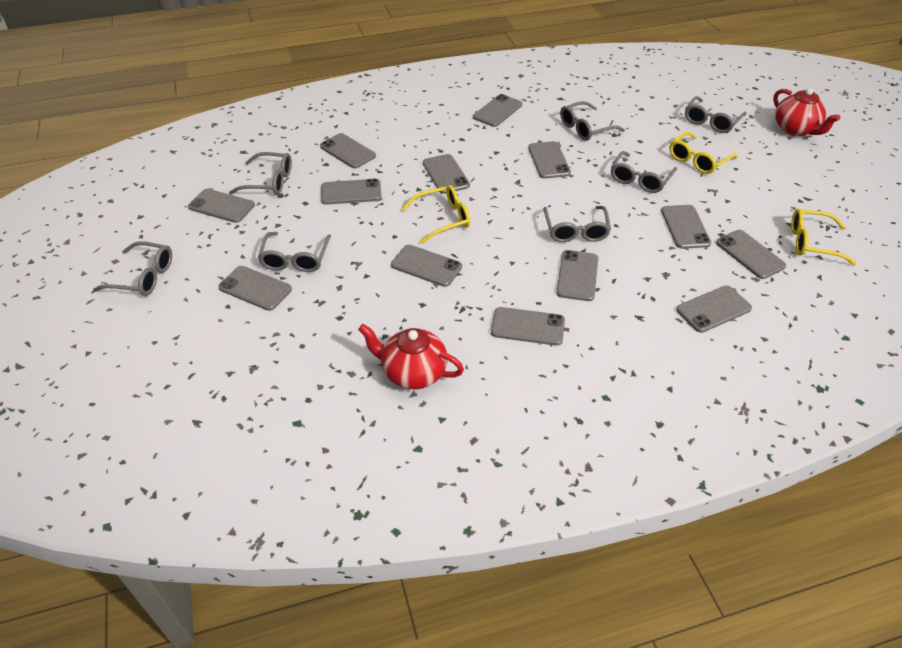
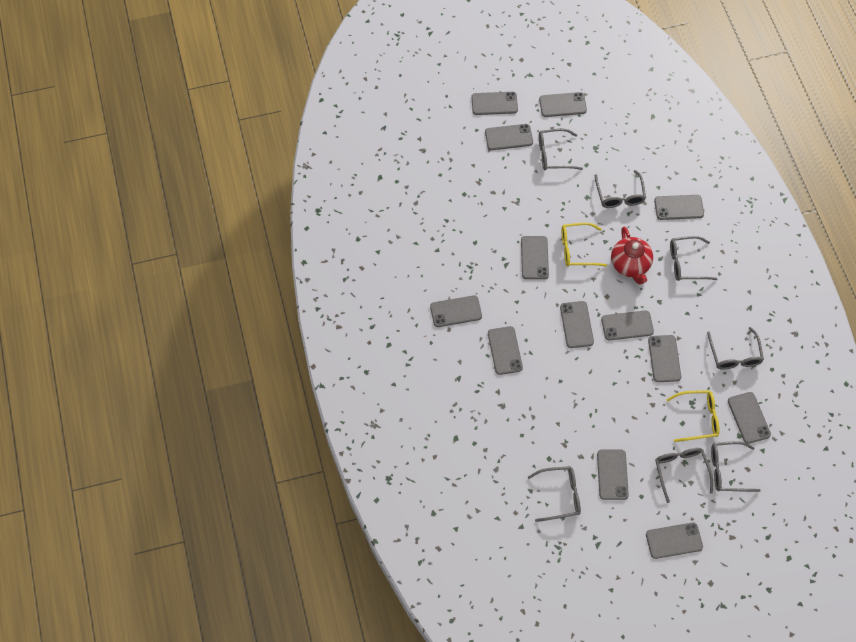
red teapot: 2 -> 1
yellow glasses: 3 -> 2

